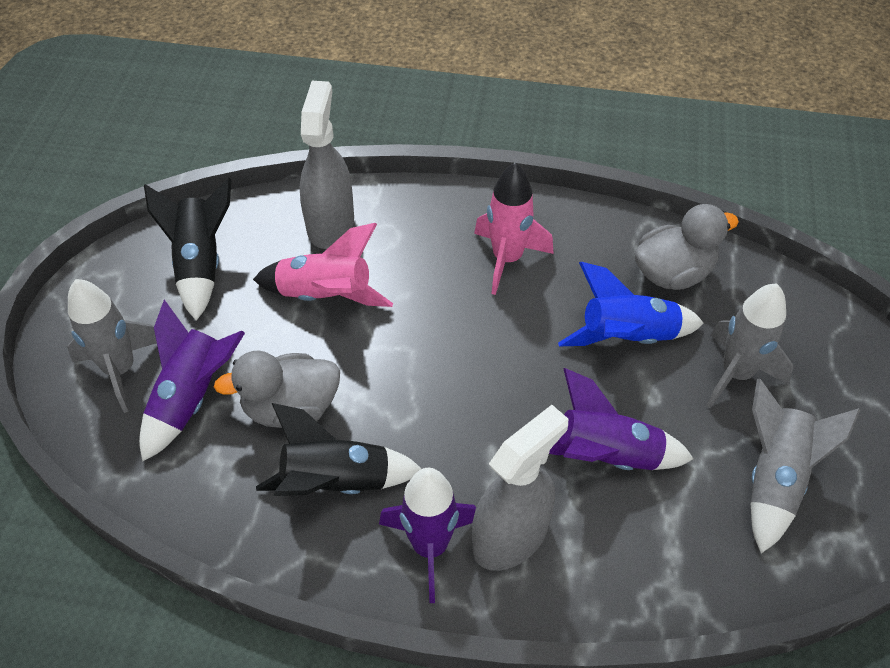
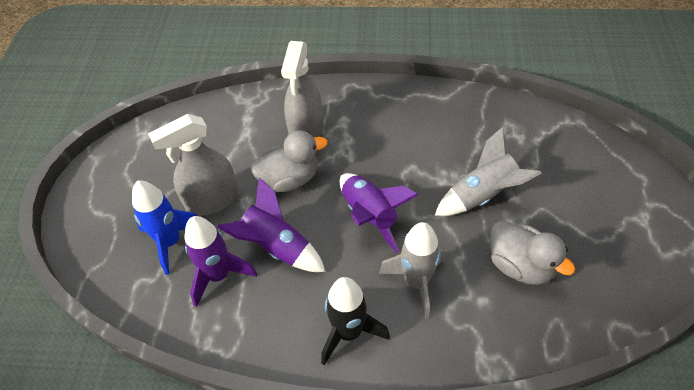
black rocket: 2 -> 1
grey rocket: 3 -> 2
pink rocket: 2 -> 0

